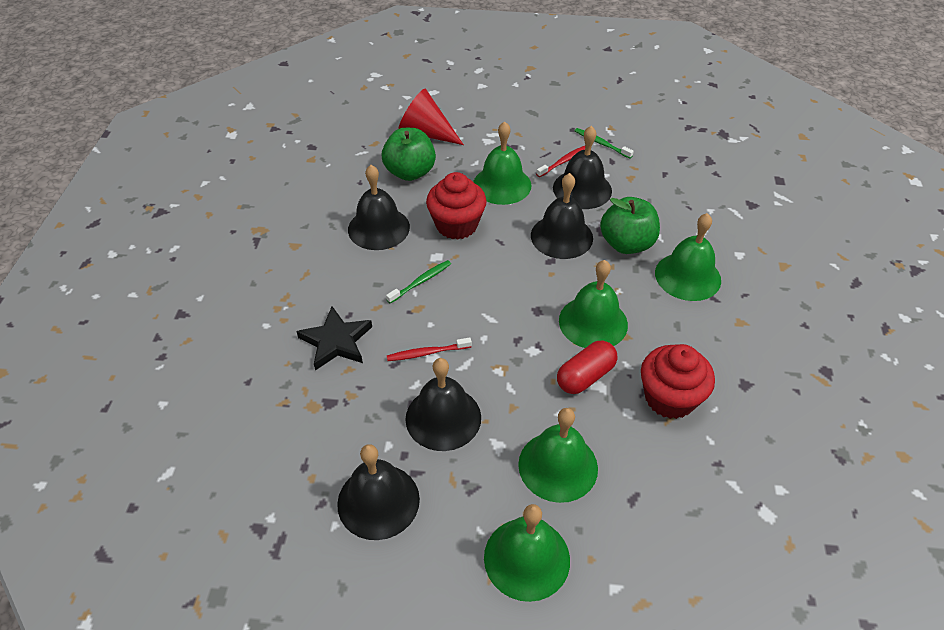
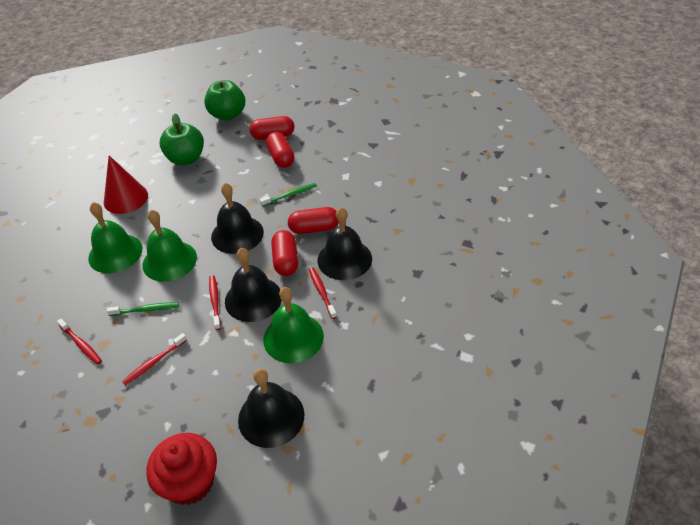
black bell: 5 -> 4
black star: 1 -> 0
green bell: 5 -> 3
red capsule: 1 -> 4
red cupcake: 2 -> 1
red toothbrush: 2 -> 4

